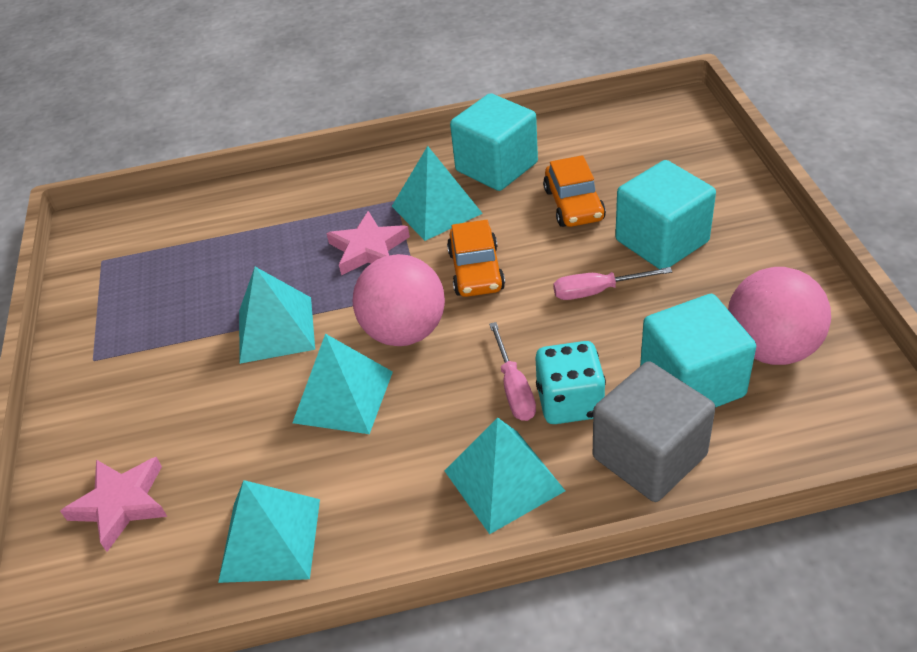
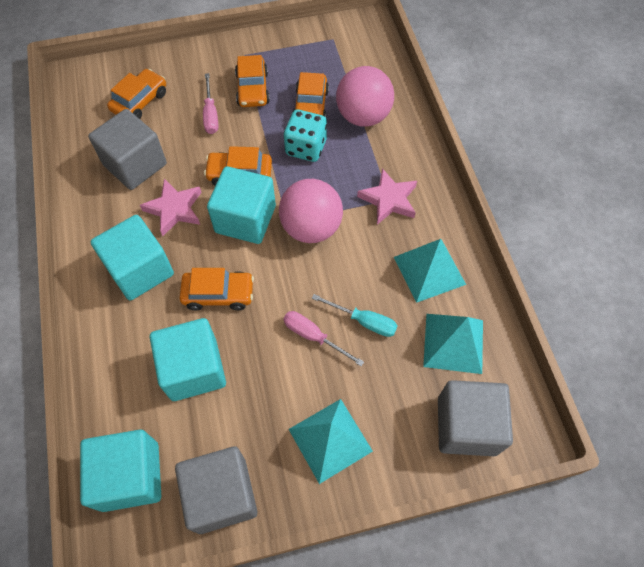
grey cube: 1 -> 3
orange car: 2 -> 5
turquoise cube: 3 -> 4
turquoise pyramid: 5 -> 3
turquoise screwdriver: 0 -> 1

